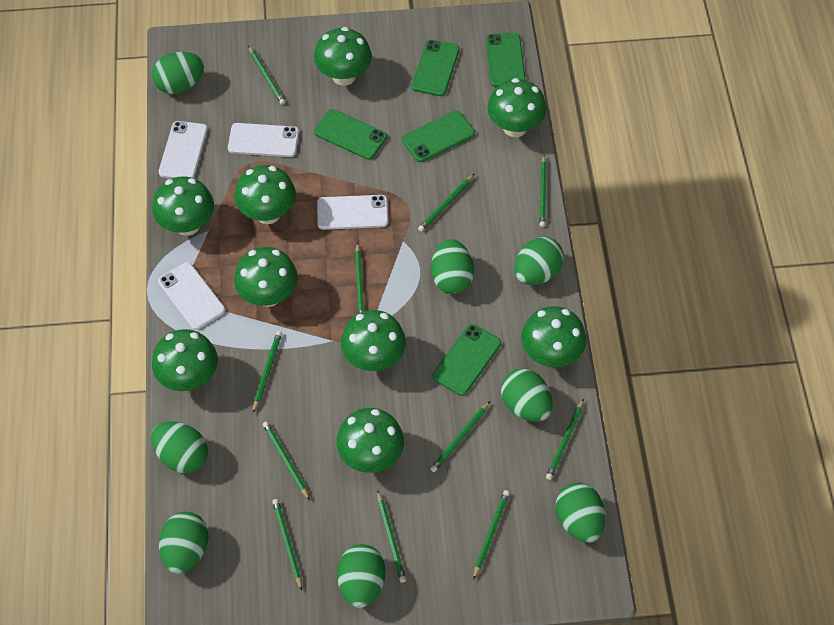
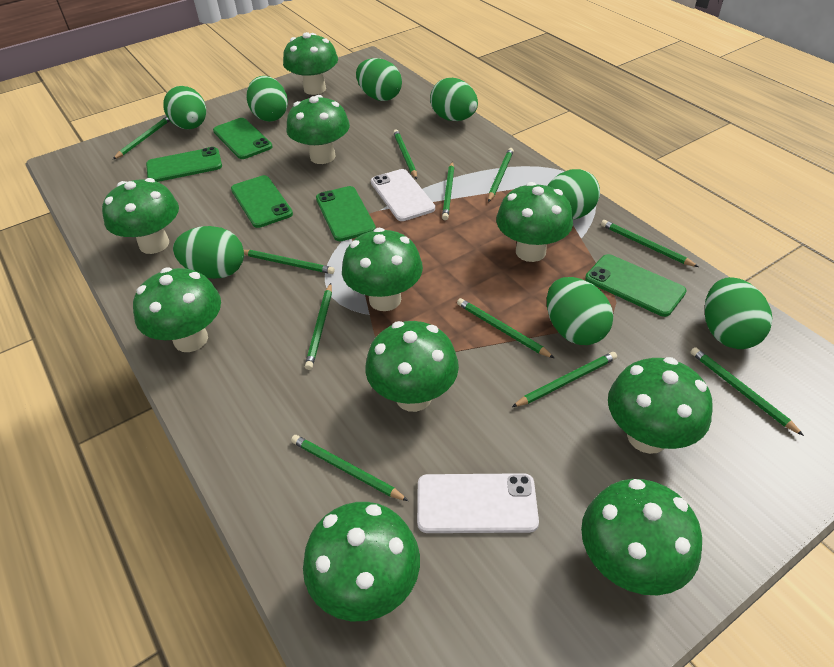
green mushroom: 9 -> 10
white phone: 4 -> 2

